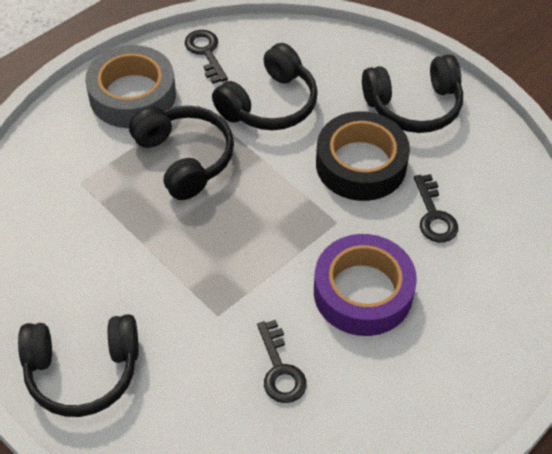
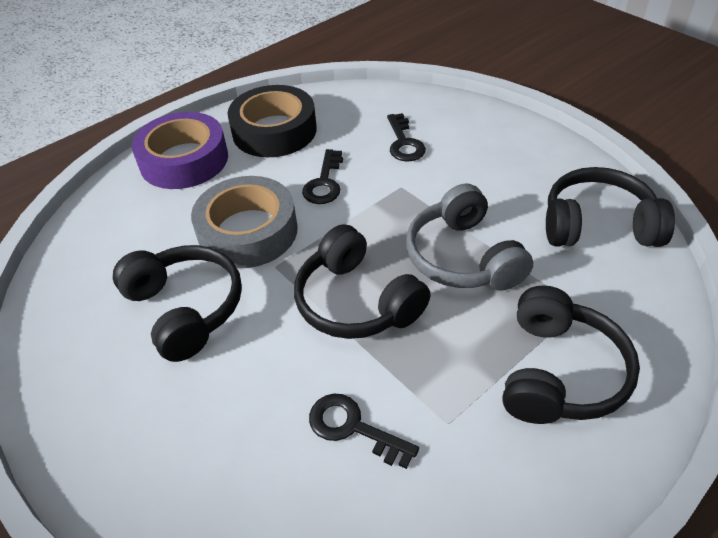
grey headphones: 0 -> 1

